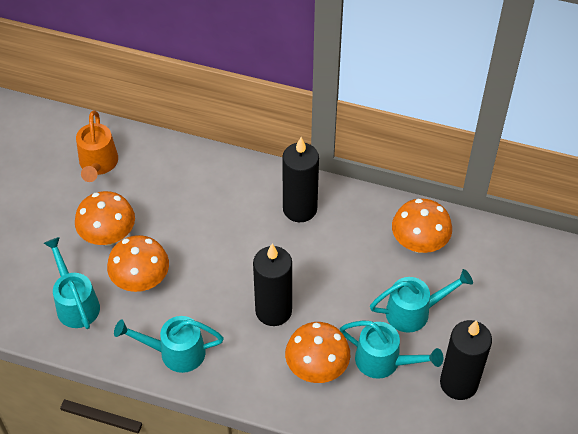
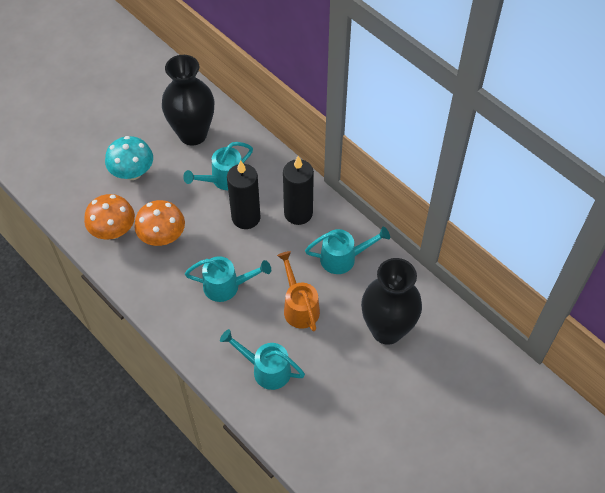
black candle: 3 -> 2
black vase: 0 -> 2
orange mushroom: 4 -> 2
turquoise mushroom: 0 -> 1

